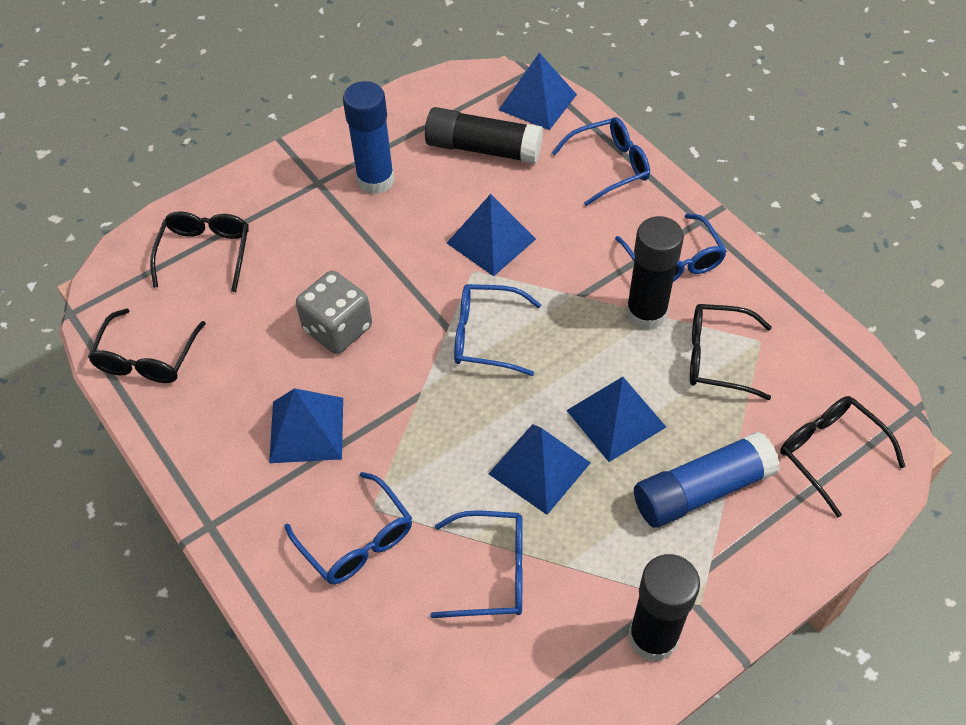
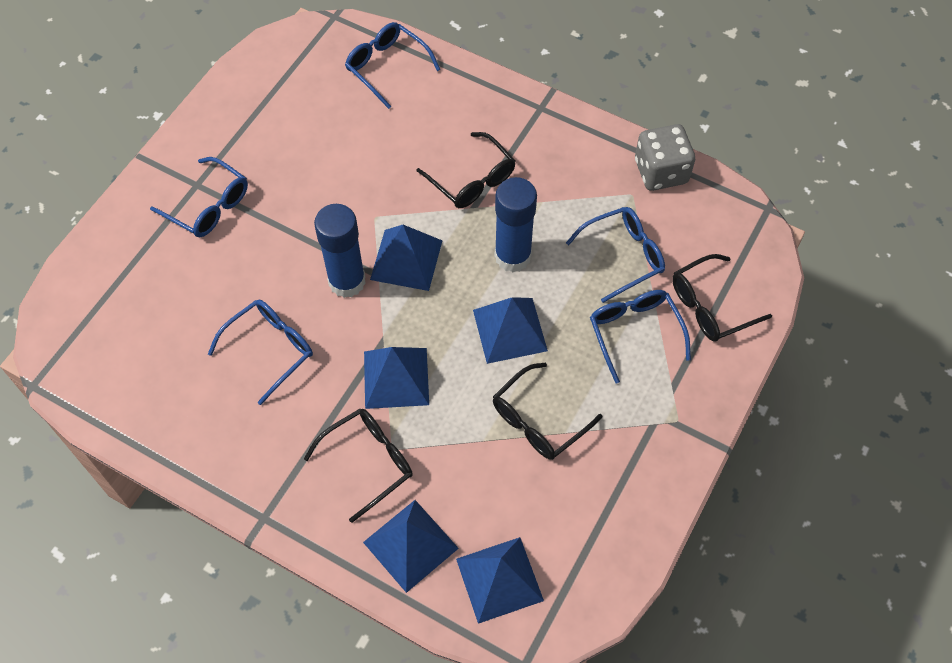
black glue stick: 3 -> 0

